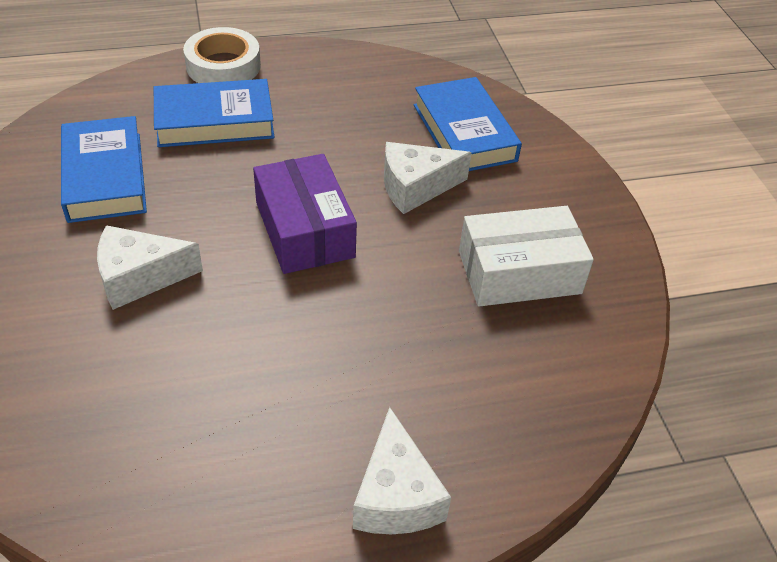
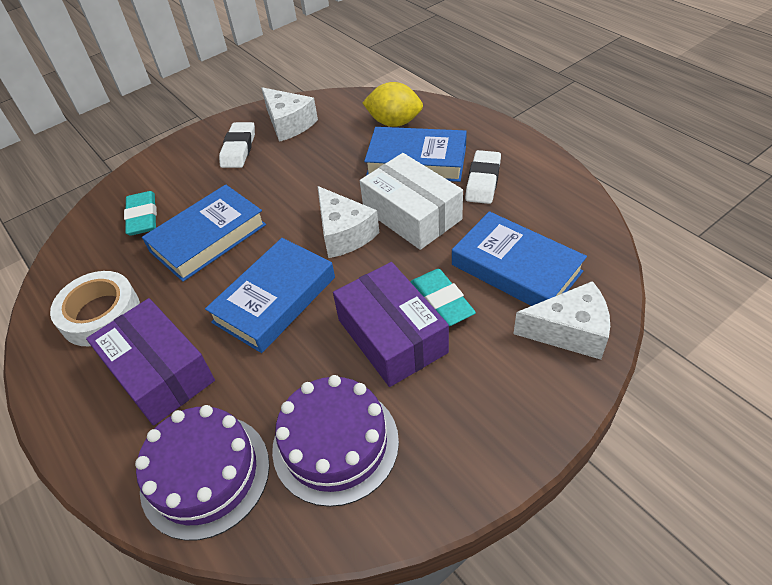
blue book: 3 -> 4
purple box: 1 -> 2
purple cake: 0 -> 2
turquoise eraser: 0 -> 2
white eraser: 0 -> 2
yellow lemon: 0 -> 1

